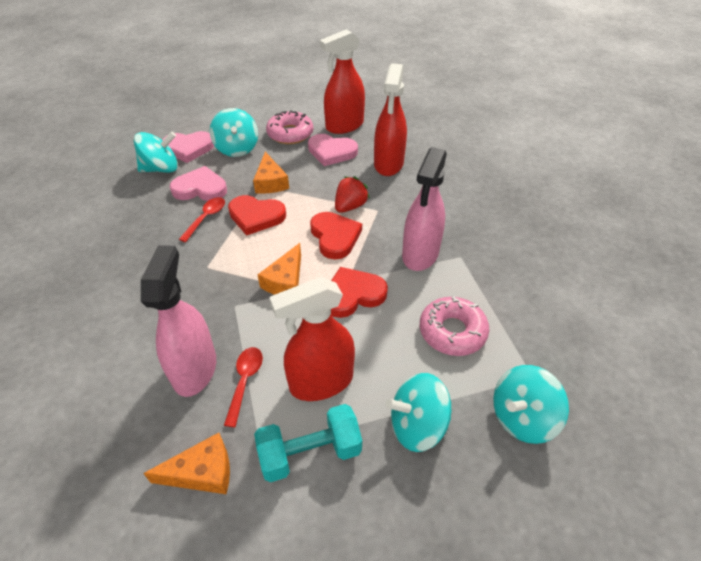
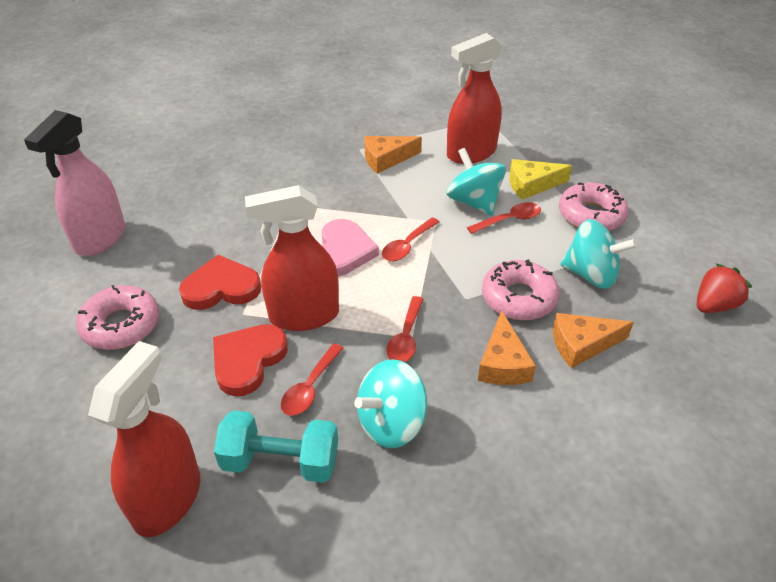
pink donut: 2 -> 3
pink heart: 3 -> 1
pink spray bottle: 2 -> 1
red heart: 3 -> 2
red spoon: 2 -> 4
turquoise spinning top: 4 -> 3
yellow cheese: 0 -> 1

